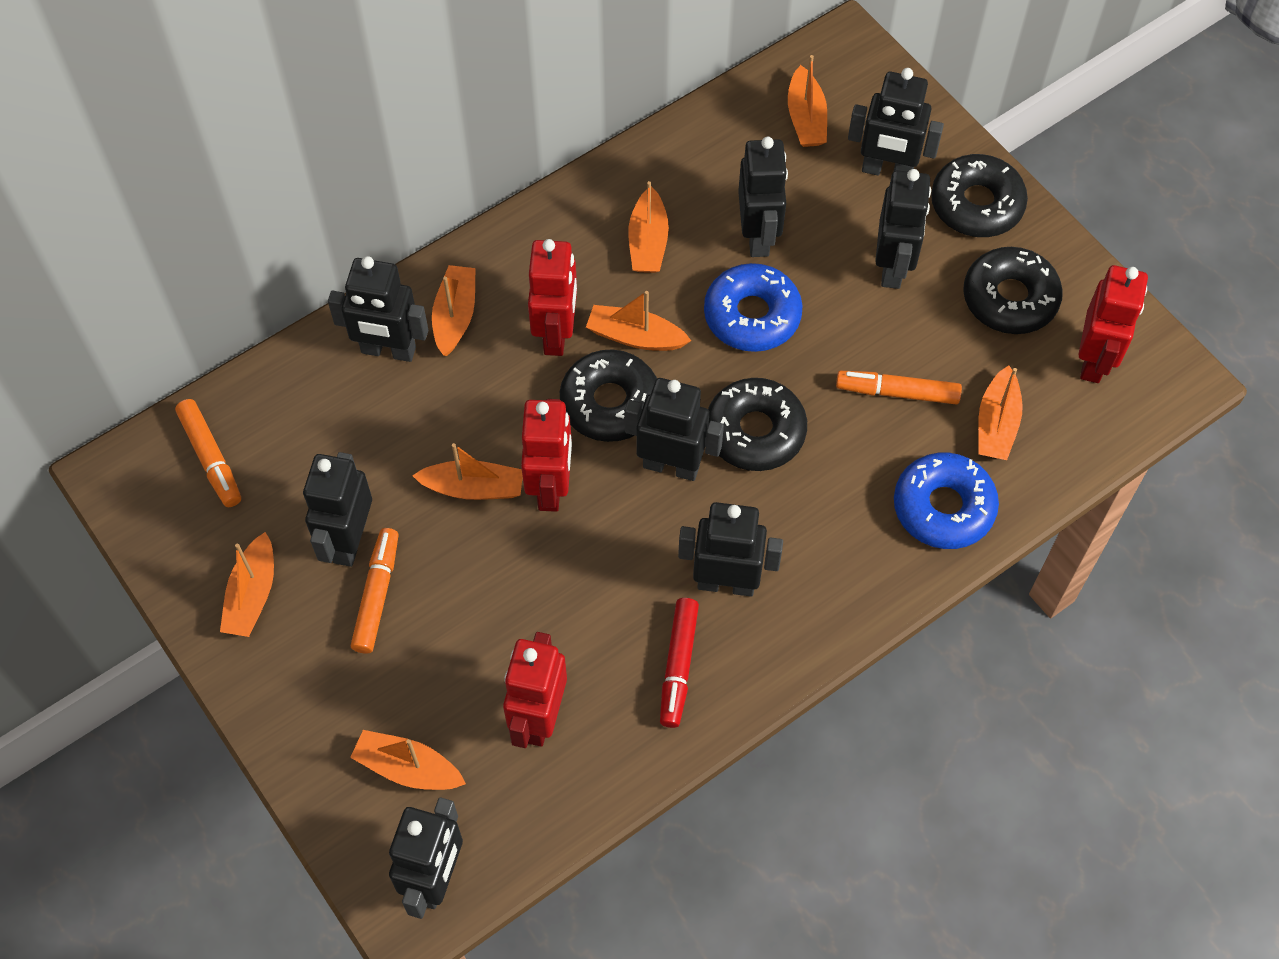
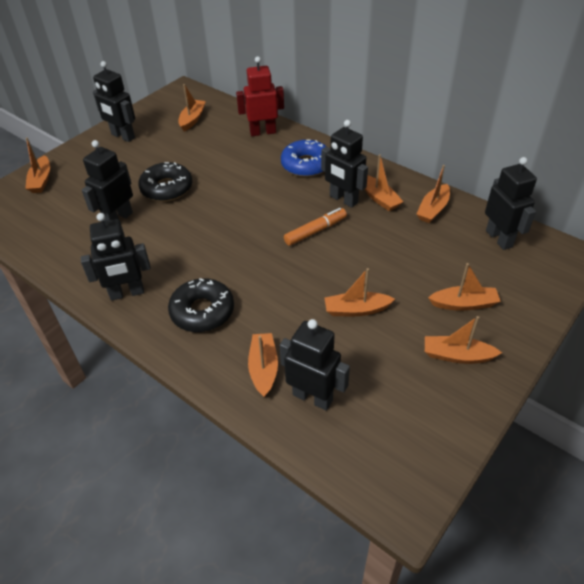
black donut: 4 -> 2
black robot: 8 -> 6
blue donut: 2 -> 1
orange marker: 3 -> 1
red marker: 1 -> 0
red robot: 4 -> 1

